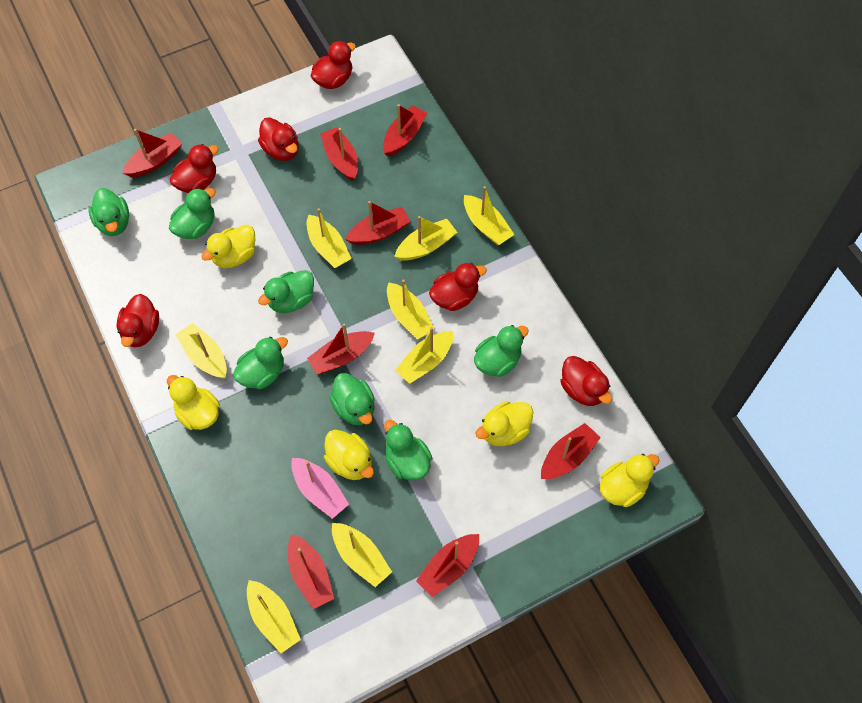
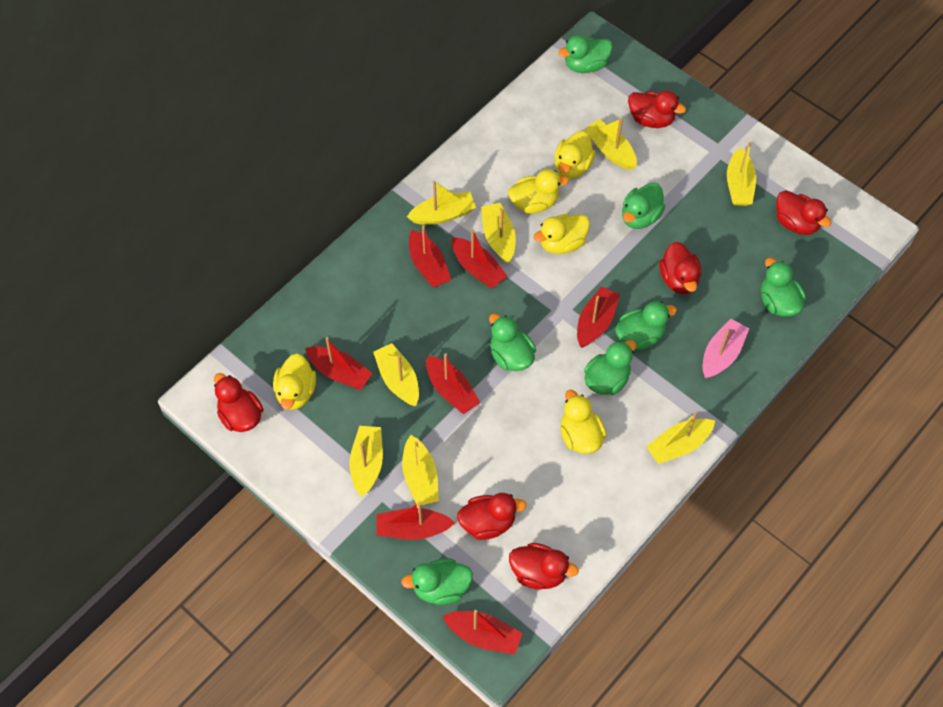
red boat: 8 -> 7

